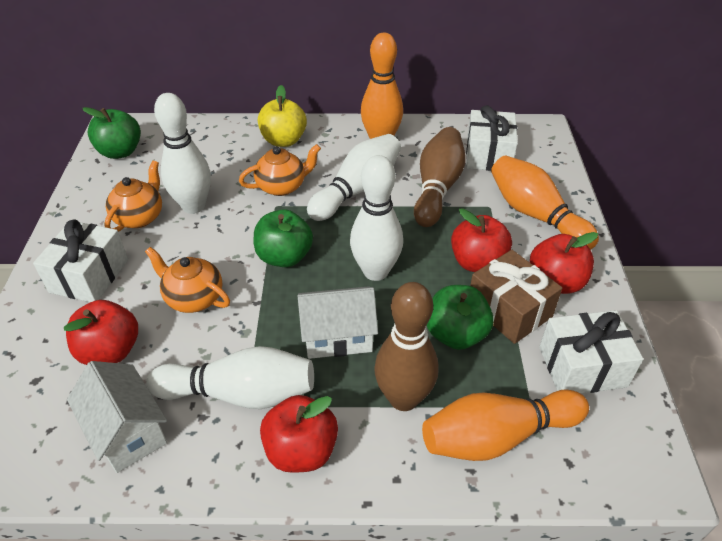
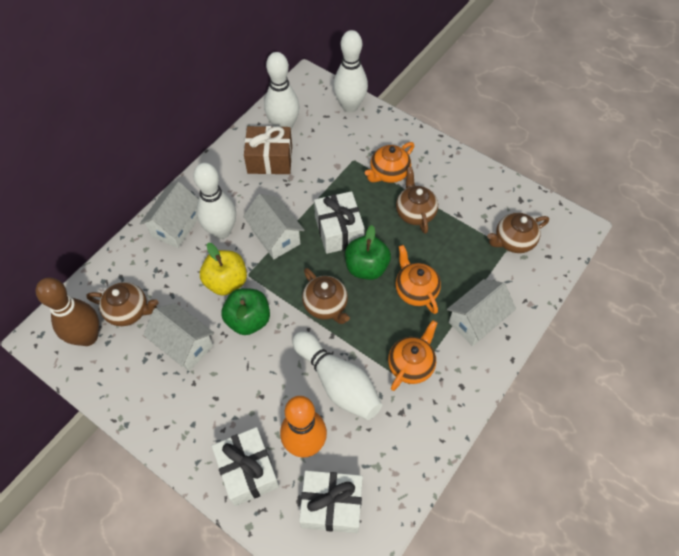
brown bowling pin: 2 -> 1
brown teapot: 0 -> 4
green apple: 3 -> 2
orange bowling pin: 3 -> 1
red apple: 4 -> 0
white house: 2 -> 4

